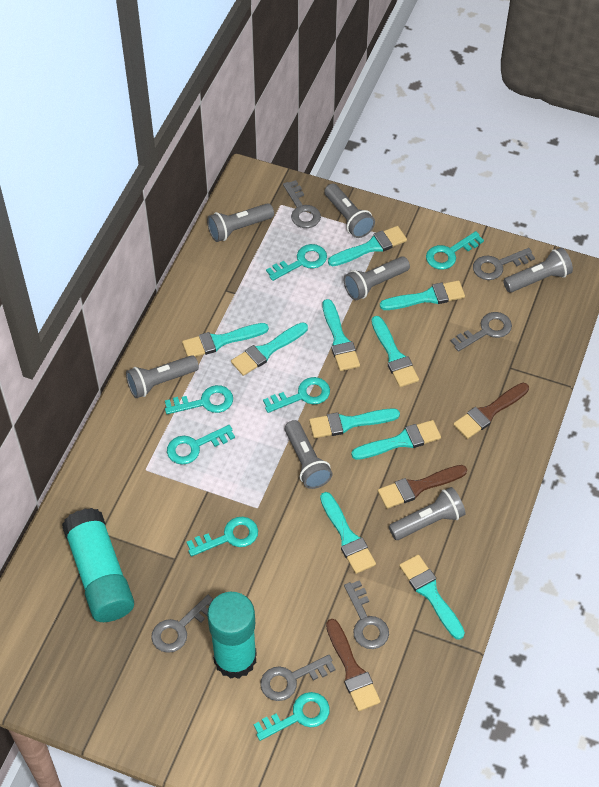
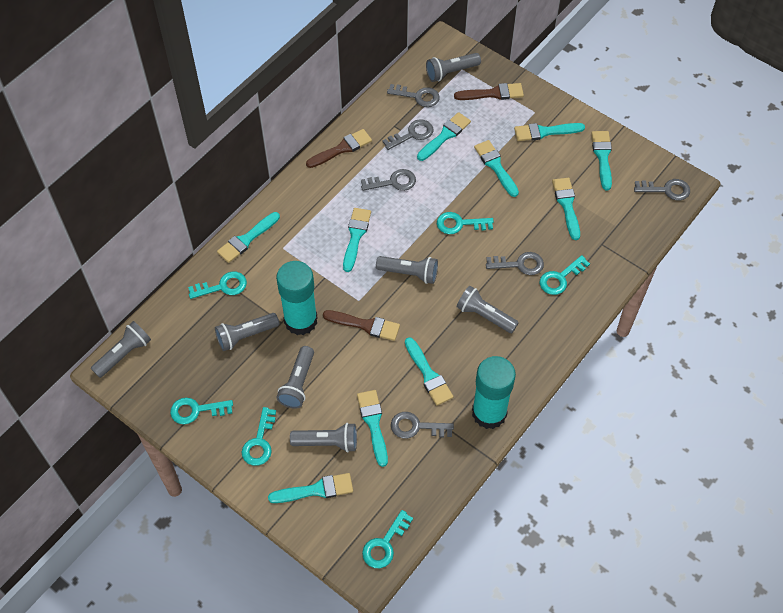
turquoise key: 7 -> 6

